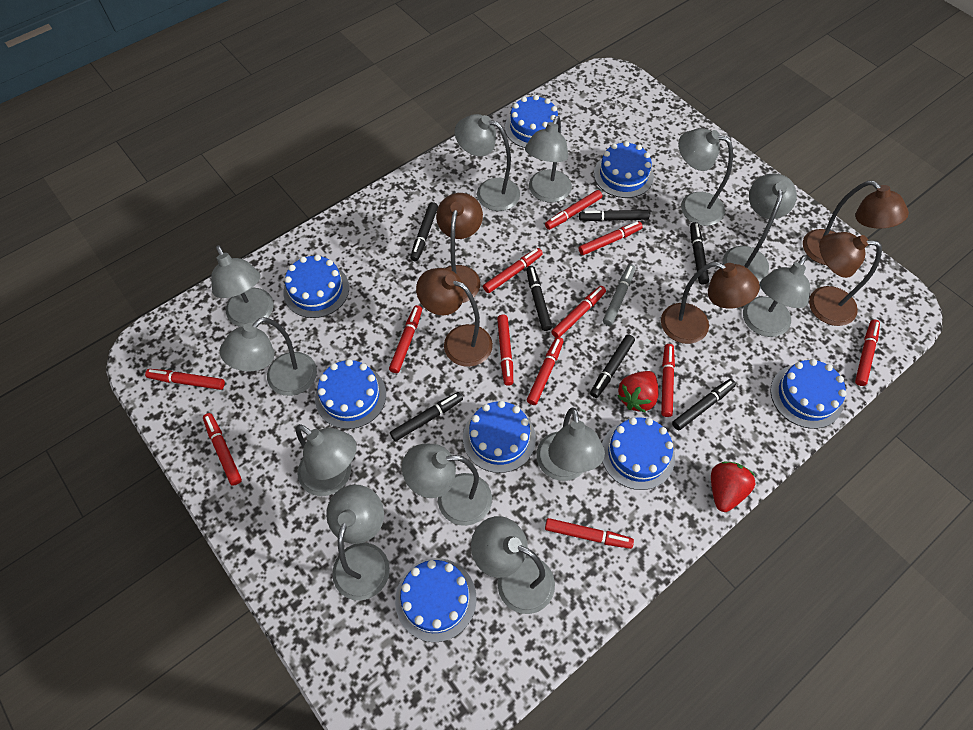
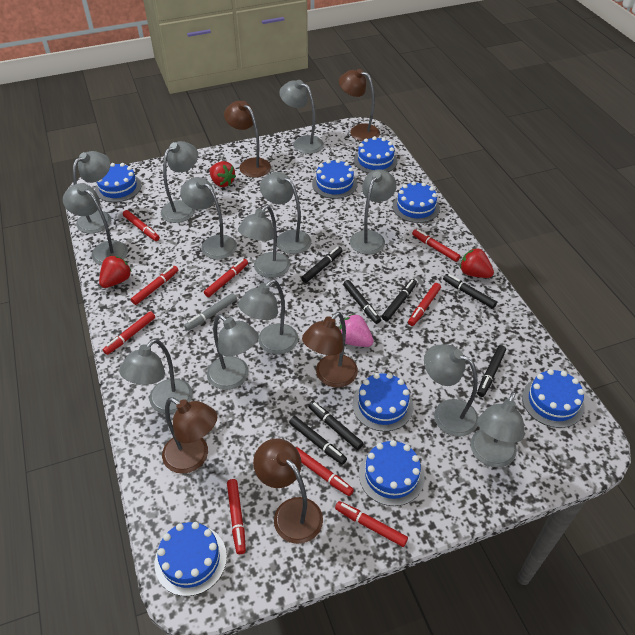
grey lamp: 12 -> 13
pink strawberry: 0 -> 1
red marker: 12 -> 9
red strawberry: 2 -> 3

